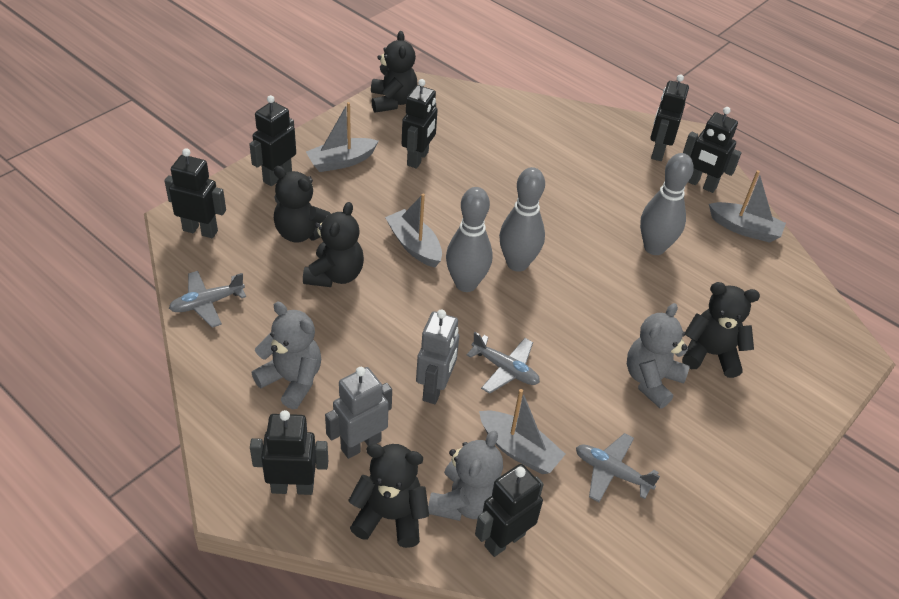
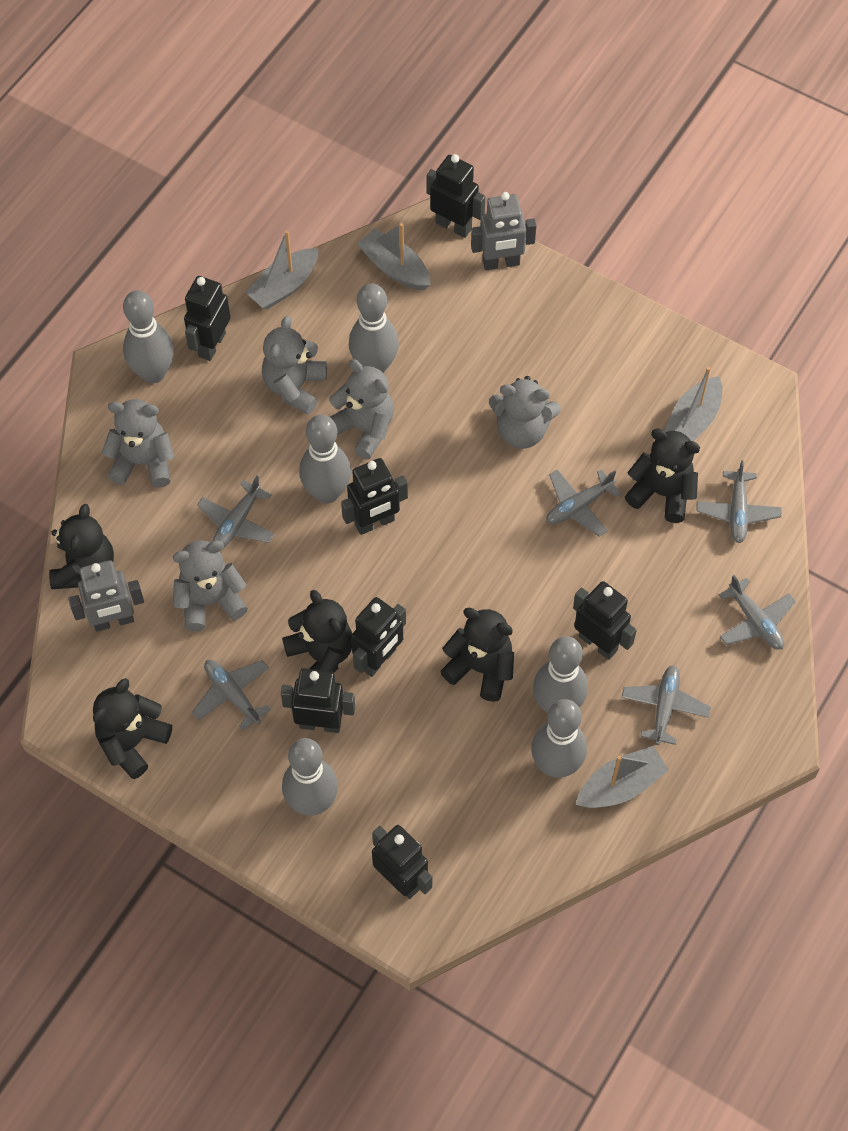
grey bowling pin: 3 -> 6
grey plane: 3 -> 6
grey teddy bear: 3 -> 5

